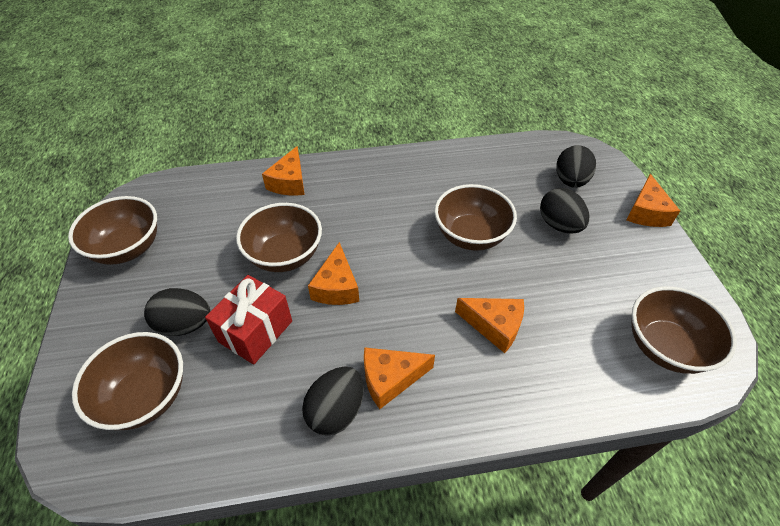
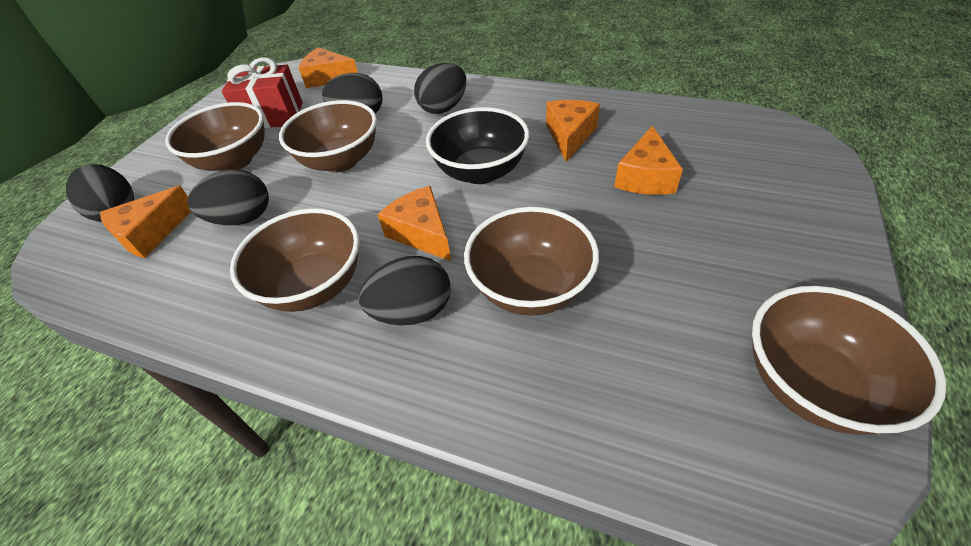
black bowl: 0 -> 1
black egg: 4 -> 5

